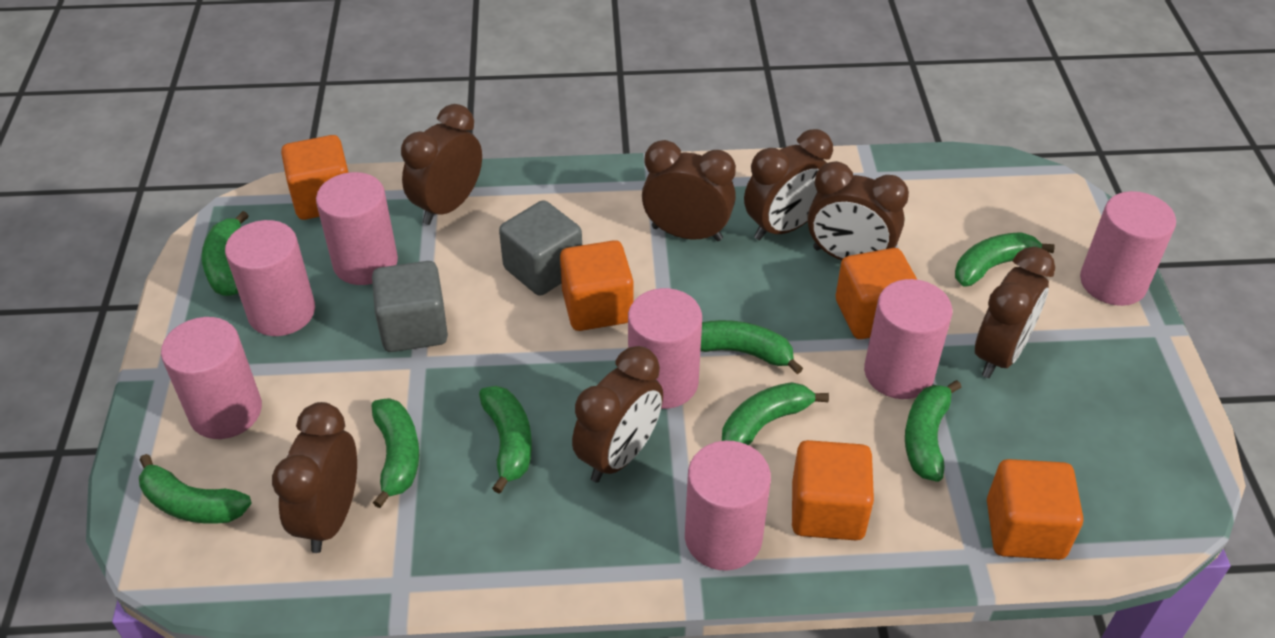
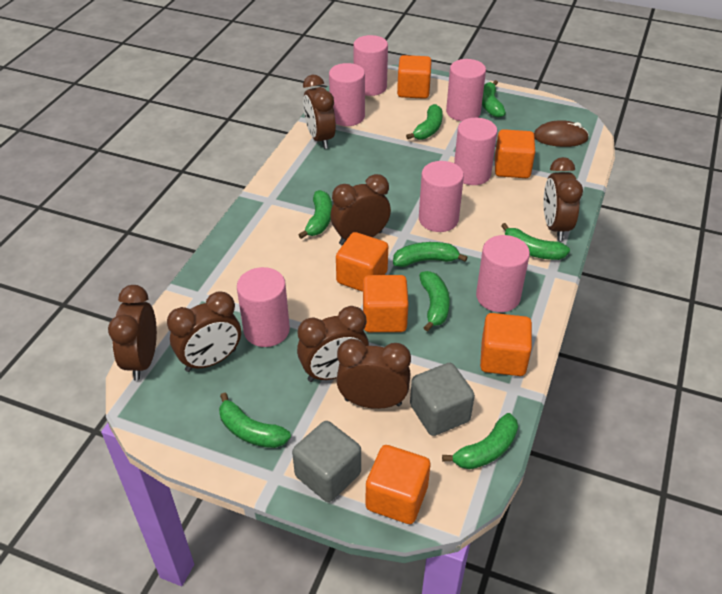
brown mouse: 0 -> 1
orange cube: 5 -> 6

